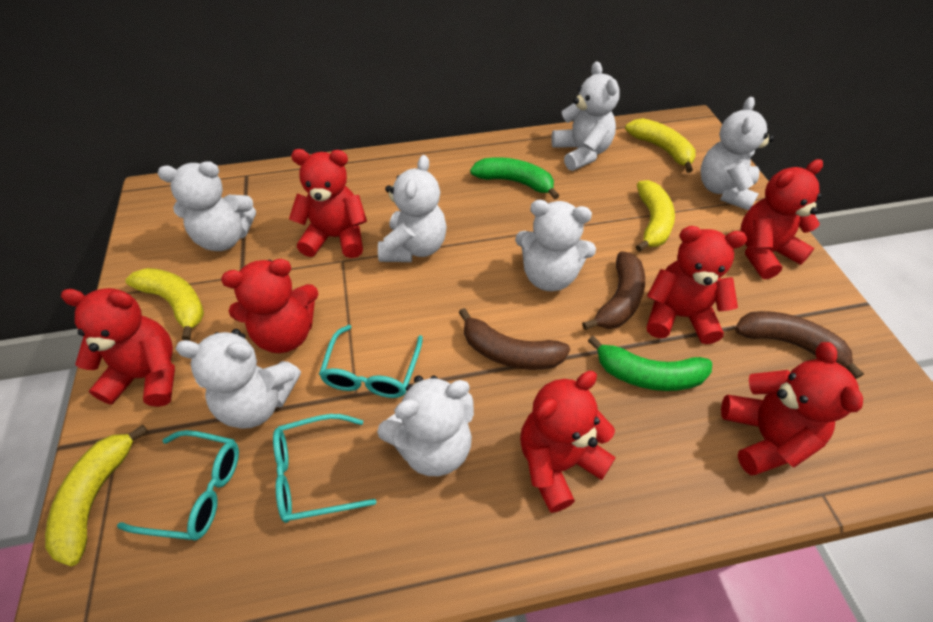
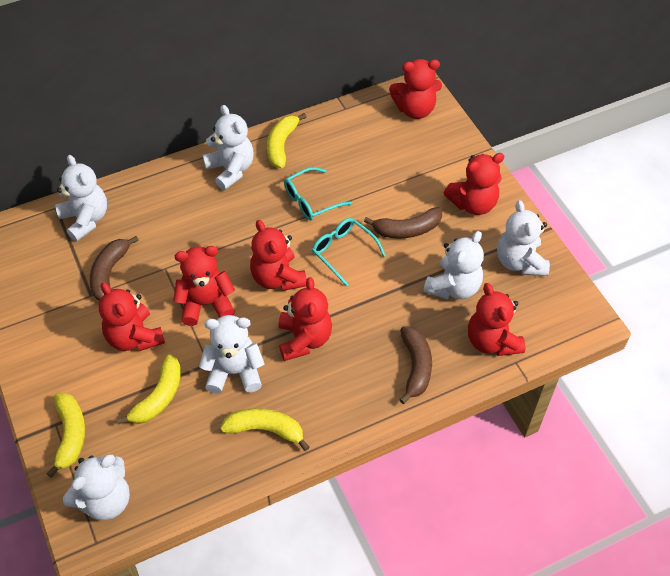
green banana: 2 -> 0
turquoise glasses: 3 -> 2
white teddy bear: 7 -> 6

